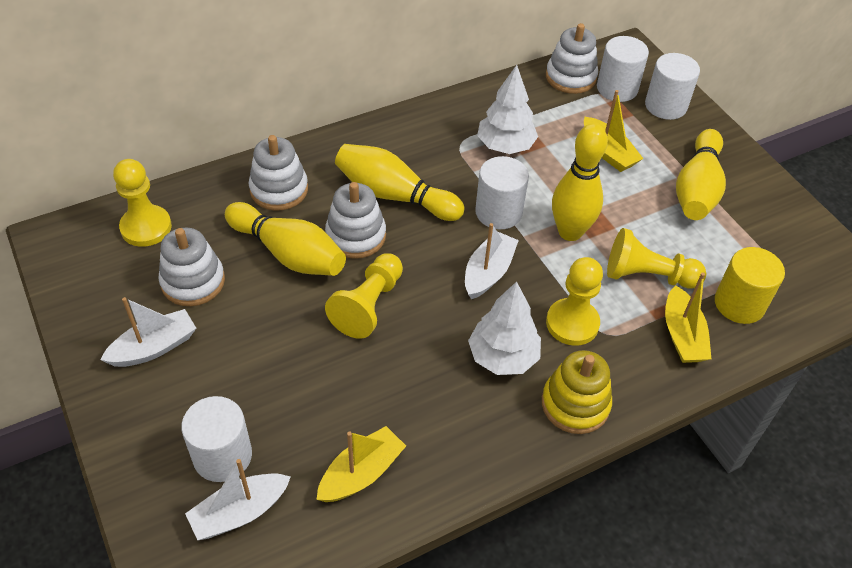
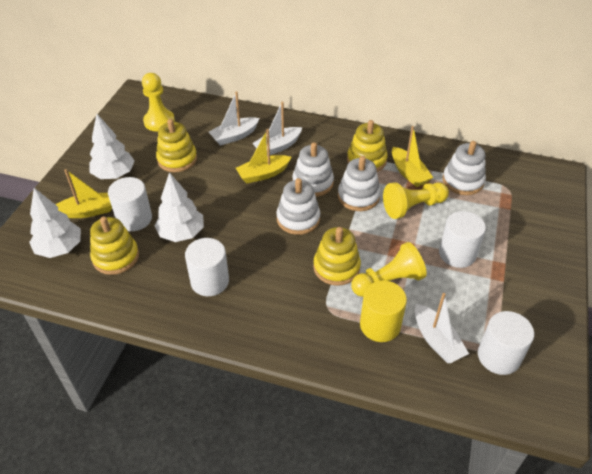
white tree: 2 -> 3
yellow bowling pin: 4 -> 0
yellow pawn: 4 -> 3
yellow stacking toy: 1 -> 4

